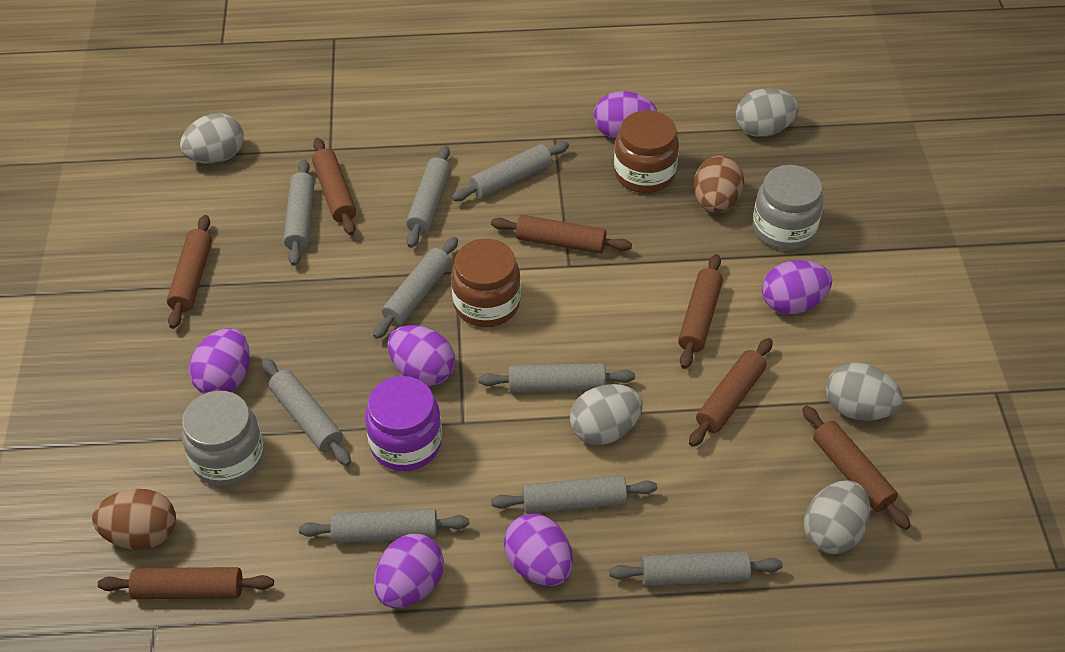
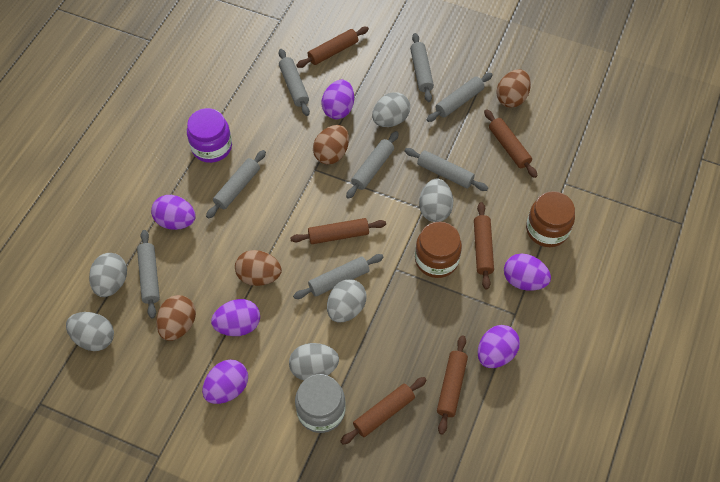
brown egg: 2 -> 4
brown rolling pin: 7 -> 6
grey egg: 5 -> 6
grey jar: 2 -> 1
grey rolling pin: 9 -> 8

